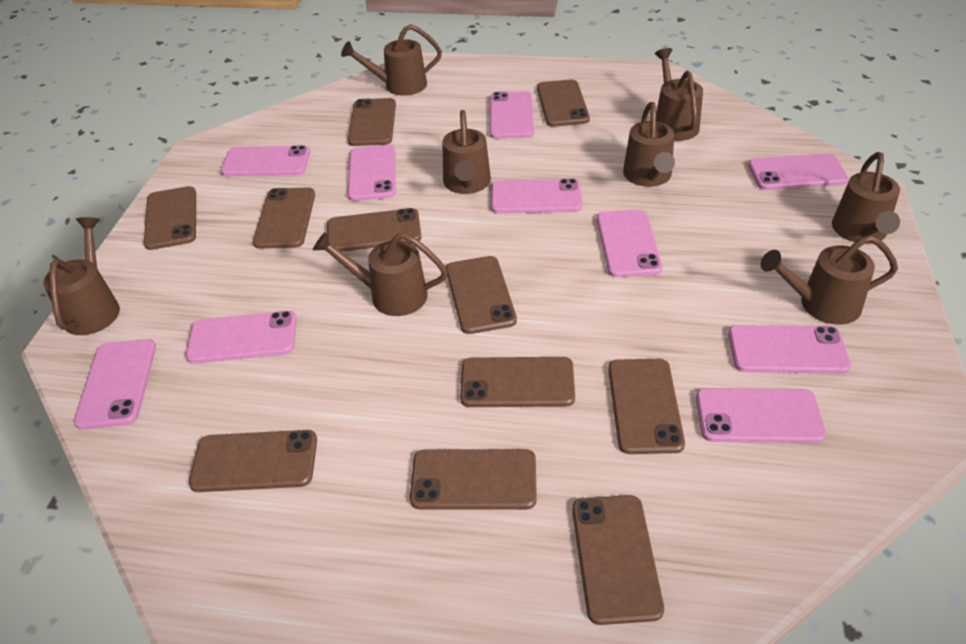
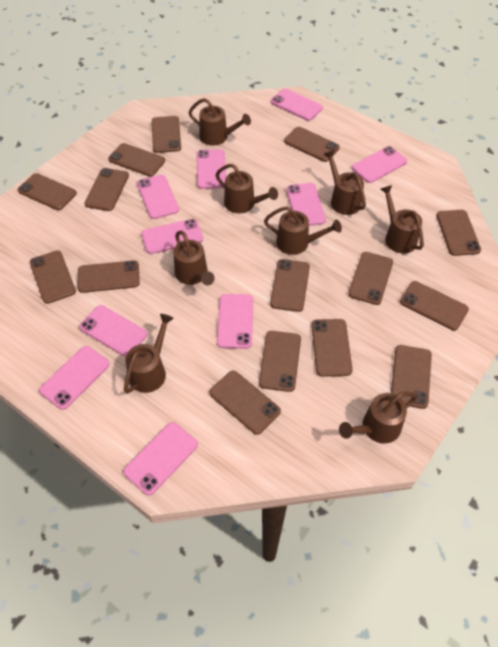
brown phone: 11 -> 15

